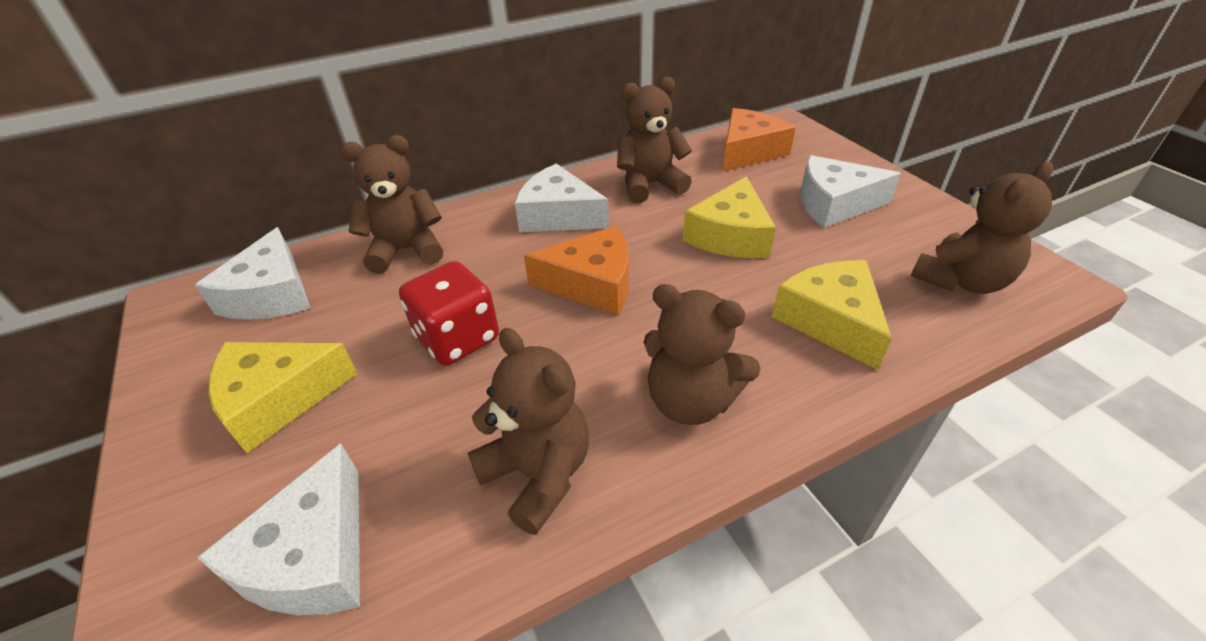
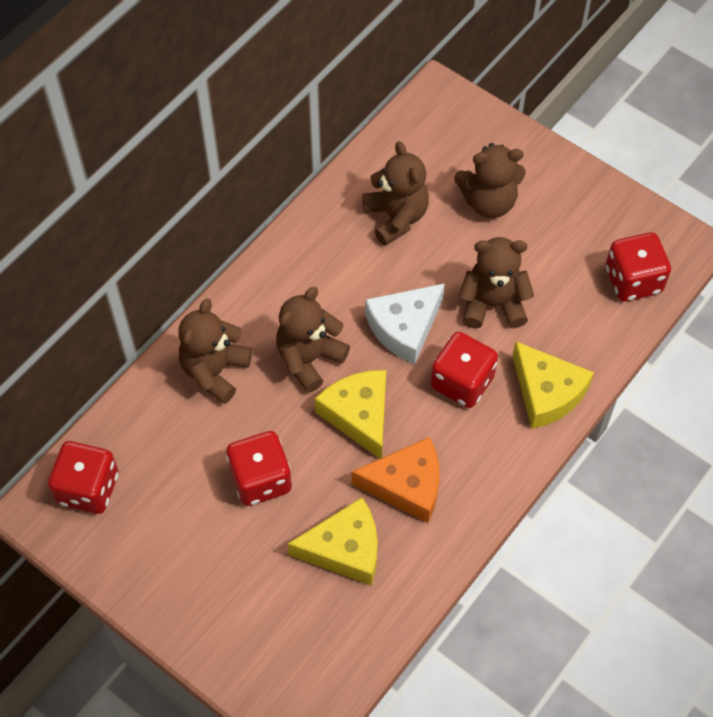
orange cheese: 2 -> 1
red dice: 1 -> 4
white cheese: 4 -> 1

